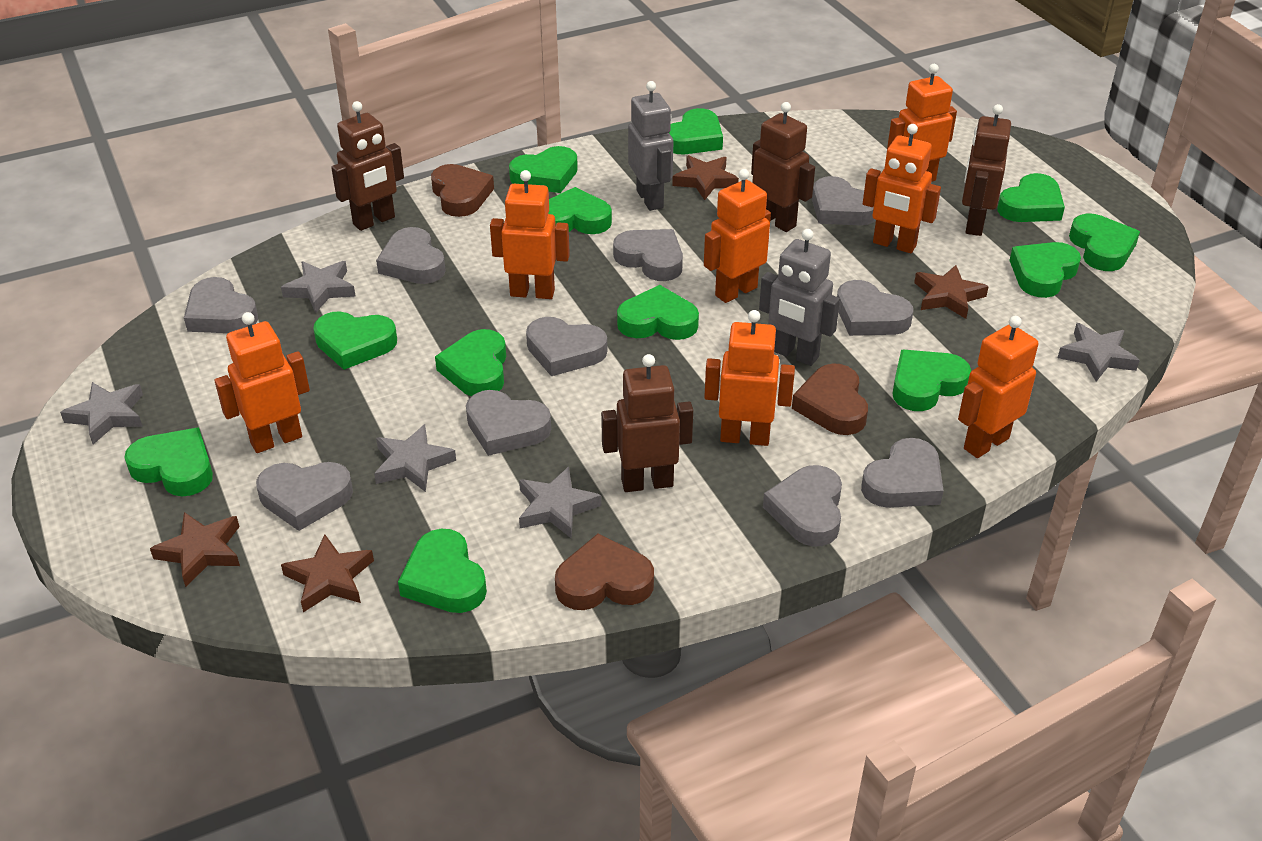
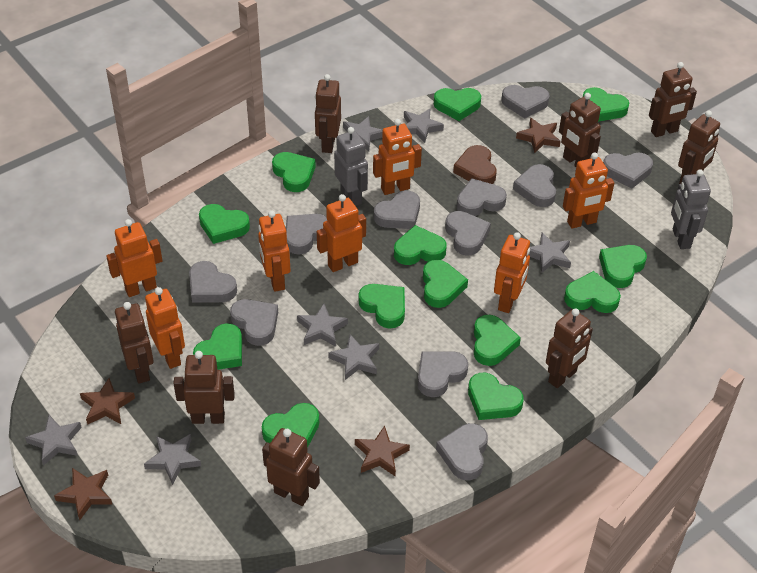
brown heart: 3 -> 1
brown robot: 4 -> 8
green heart: 12 -> 13
grey heart: 10 -> 11
grey star: 5 -> 7

